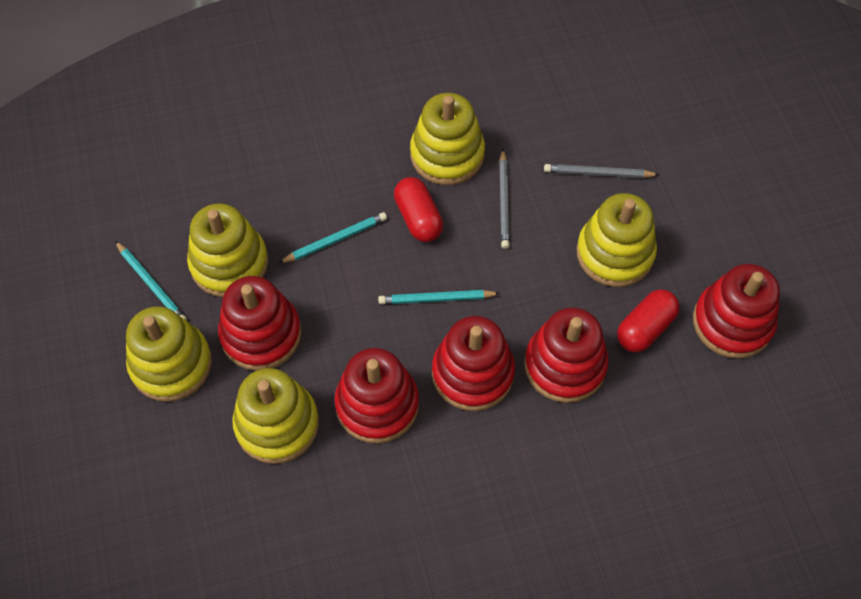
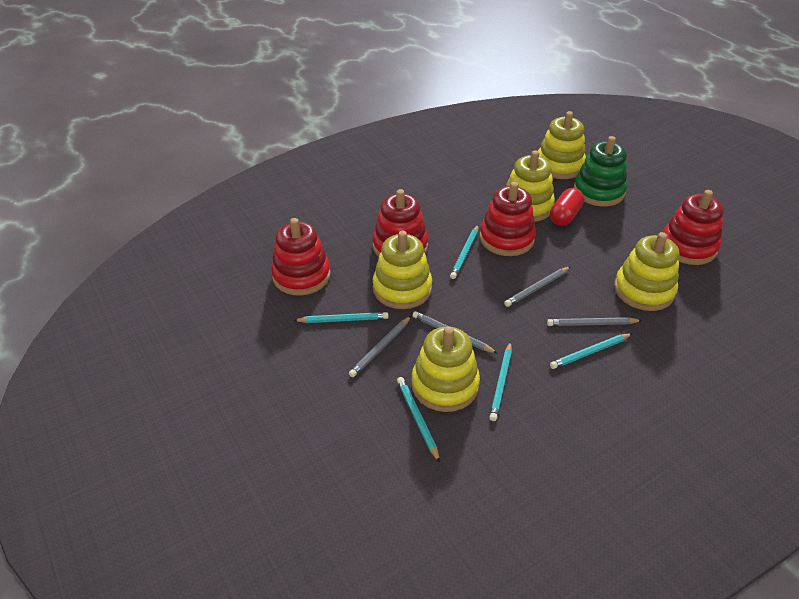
green stacking toy: 0 -> 1
grey pencil: 2 -> 4
red capsule: 2 -> 1
red stacking toy: 5 -> 4
turquoise pencil: 3 -> 5

